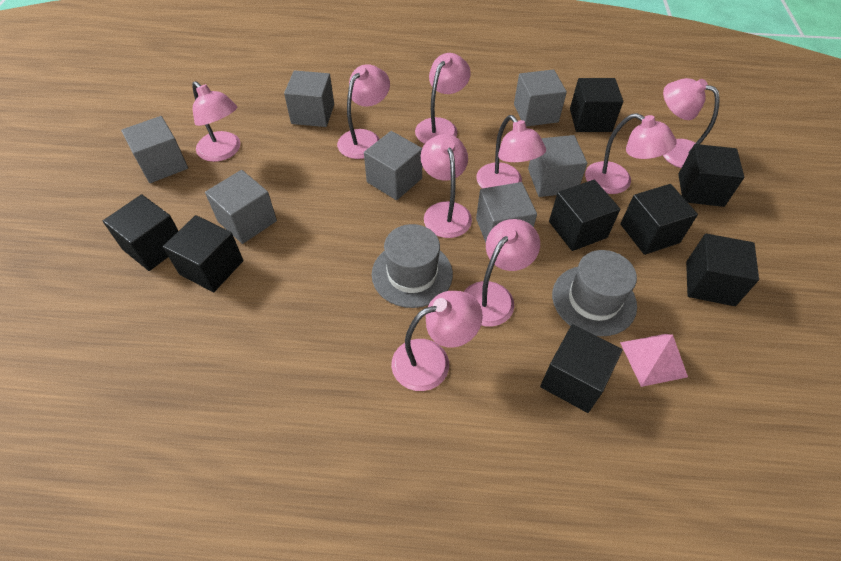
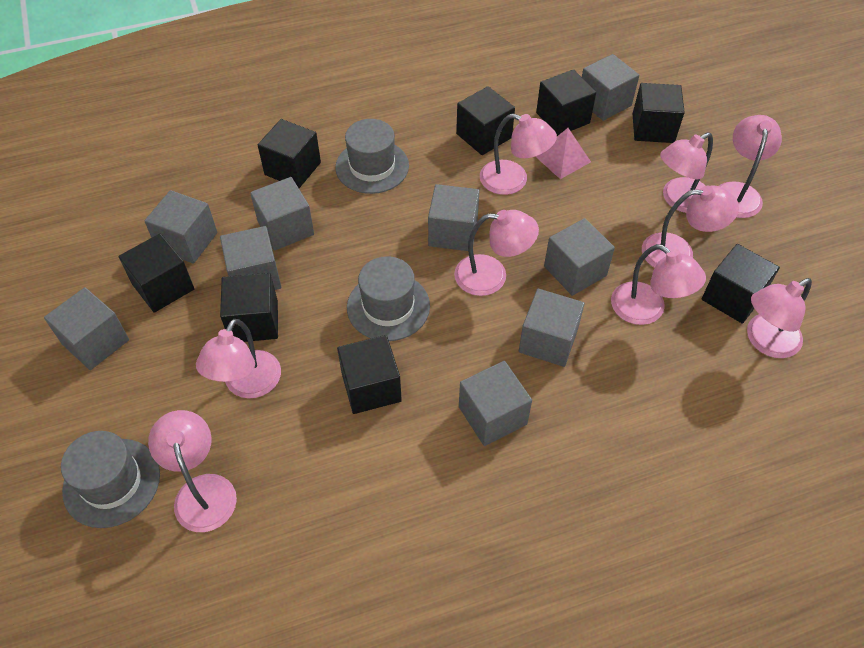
grey cube: 7 -> 9
grey hat: 2 -> 3

